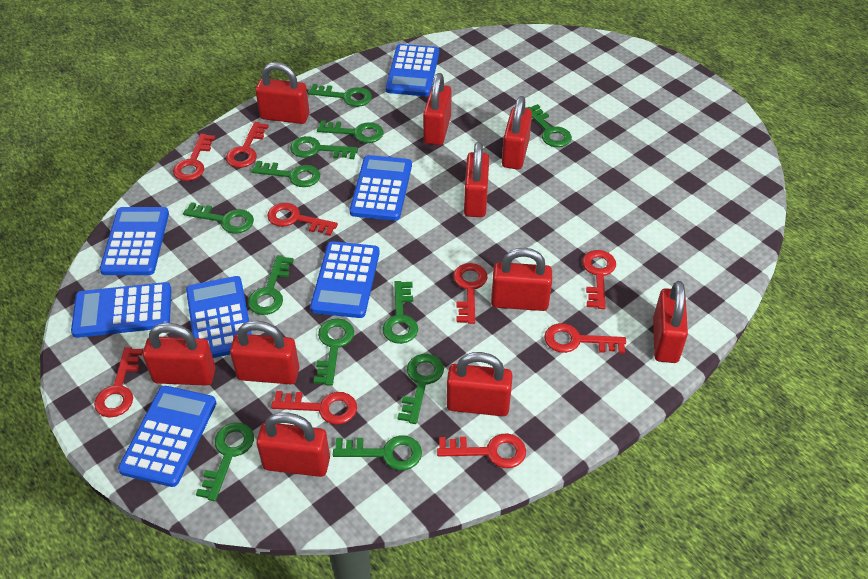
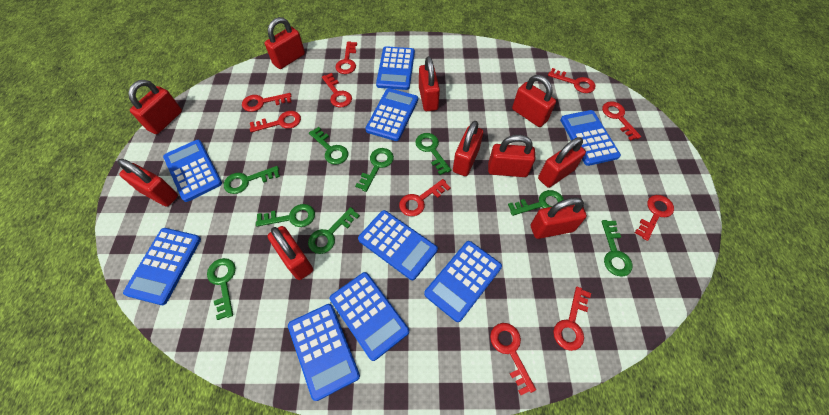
blue calculator: 7 -> 9
green key: 12 -> 9
red key: 9 -> 10

